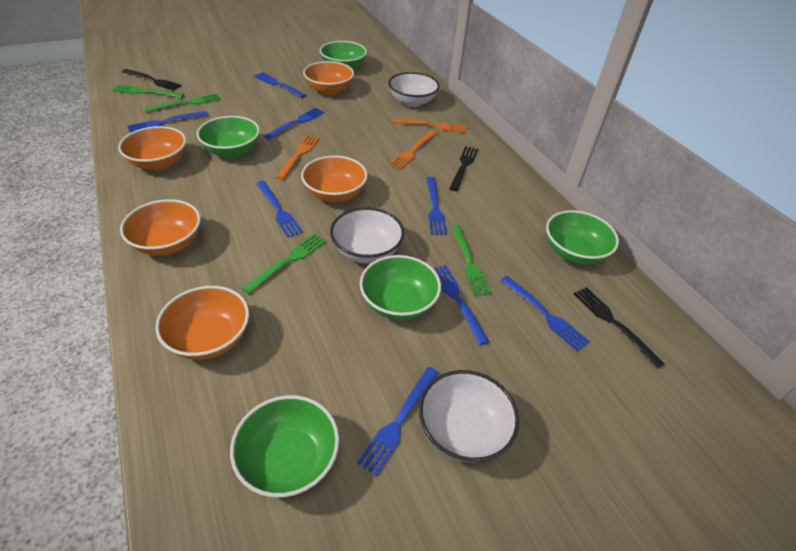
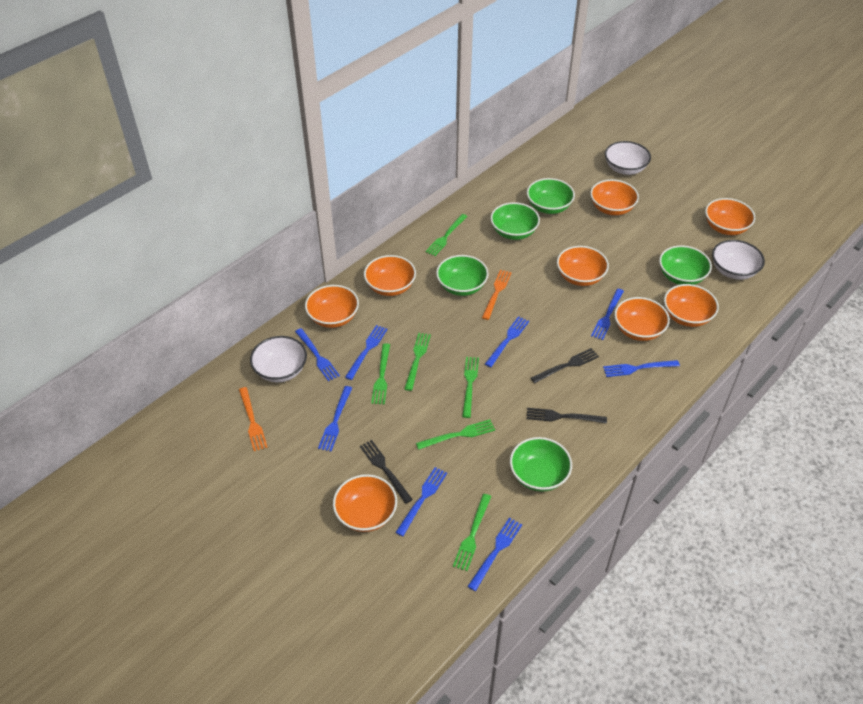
green fork: 4 -> 6
orange bowl: 5 -> 8
orange fork: 3 -> 2

